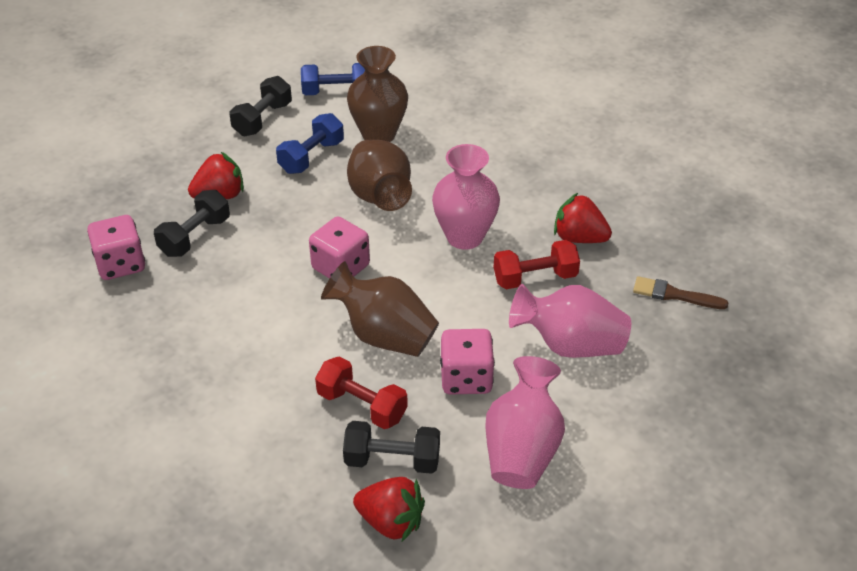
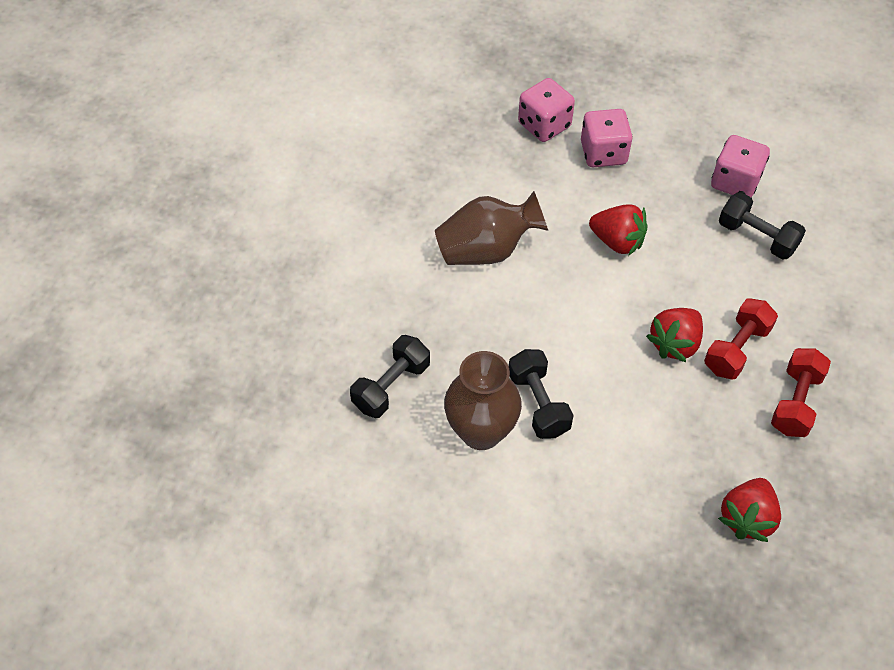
blue dumbbell: 2 -> 0
brown brush: 1 -> 0
brown vase: 3 -> 2
pink vase: 3 -> 0

